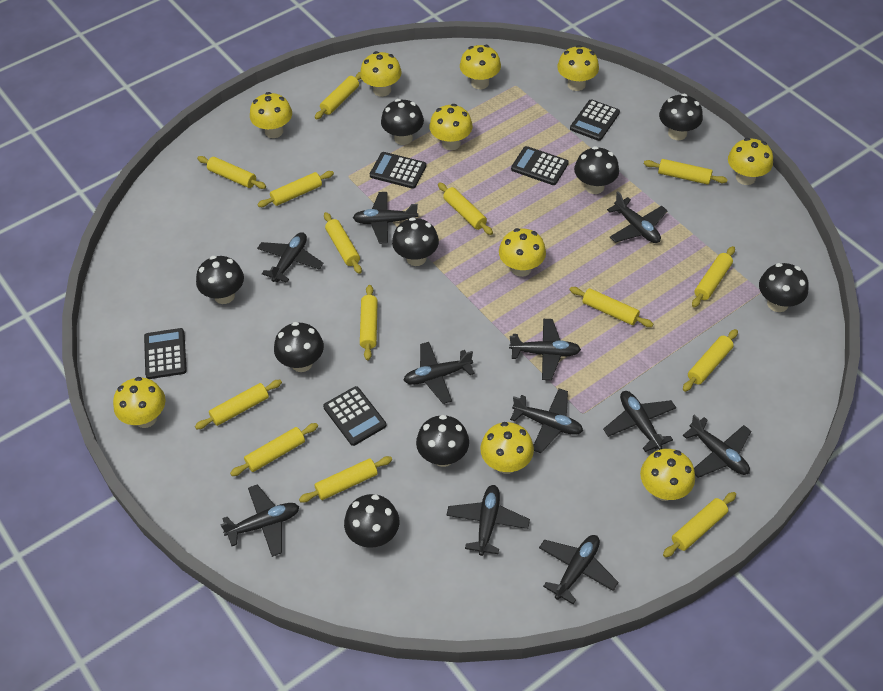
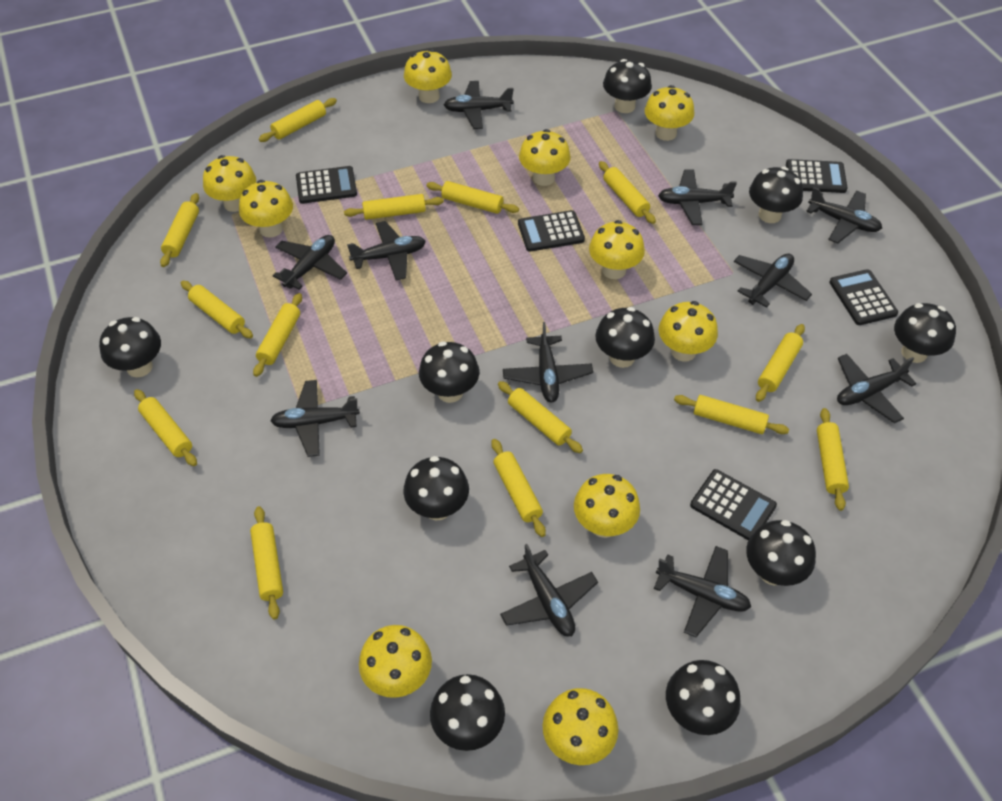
black mushroom: 9 -> 10

